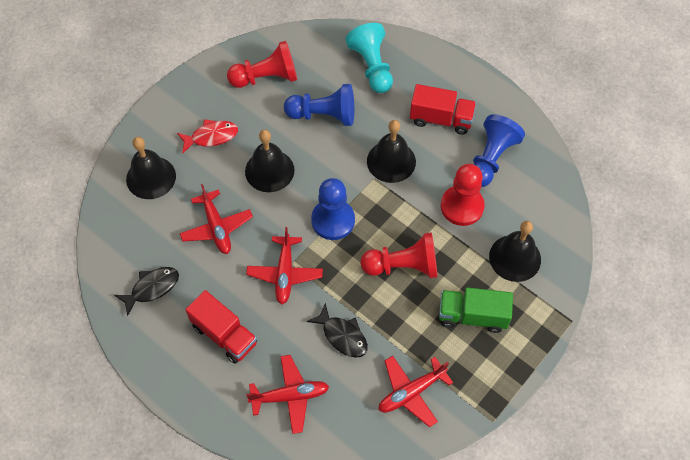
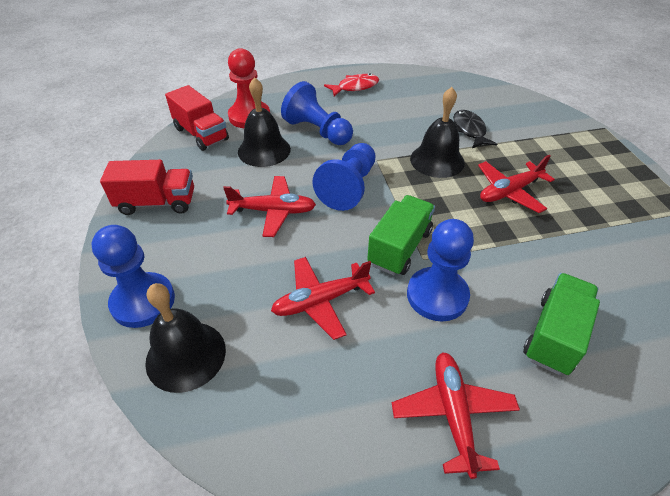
black bell: 4 -> 3
black fish: 2 -> 1
blue pawn: 3 -> 4
green truck: 1 -> 2
red pawn: 3 -> 1
turquoise pawn: 1 -> 0

